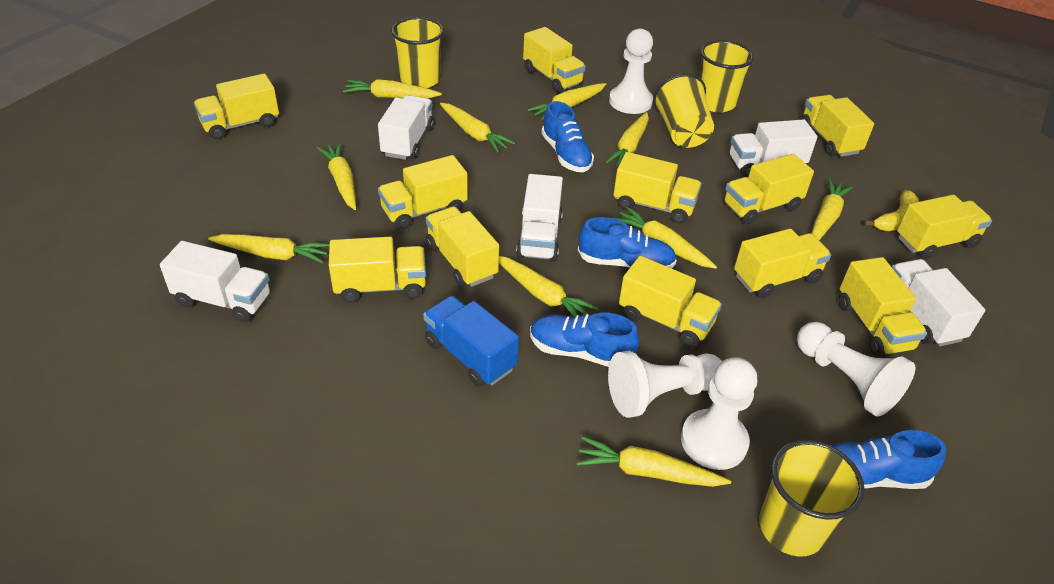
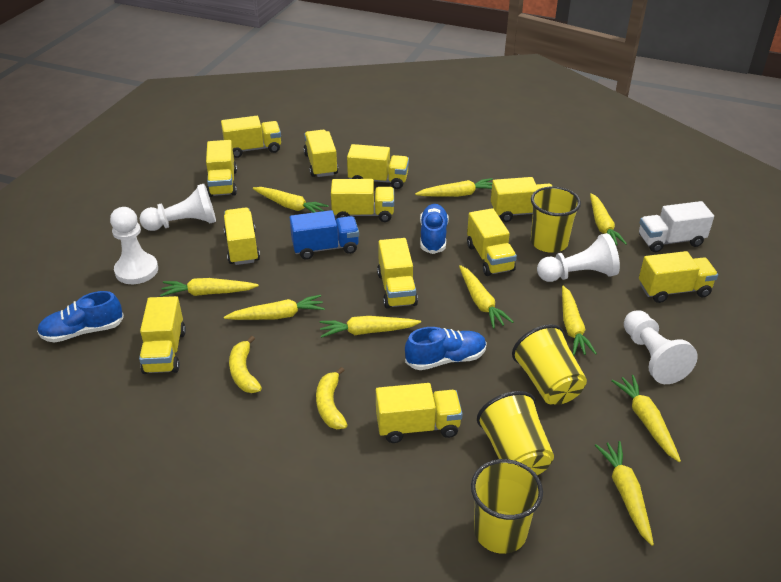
blue shoe: 4 -> 3
white truck: 5 -> 1
yellow banana: 1 -> 2

